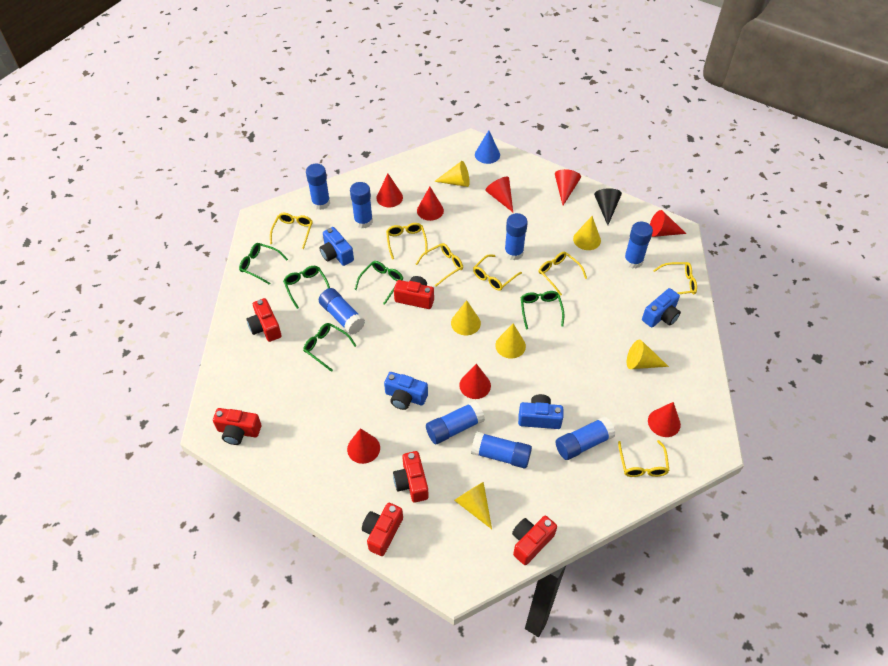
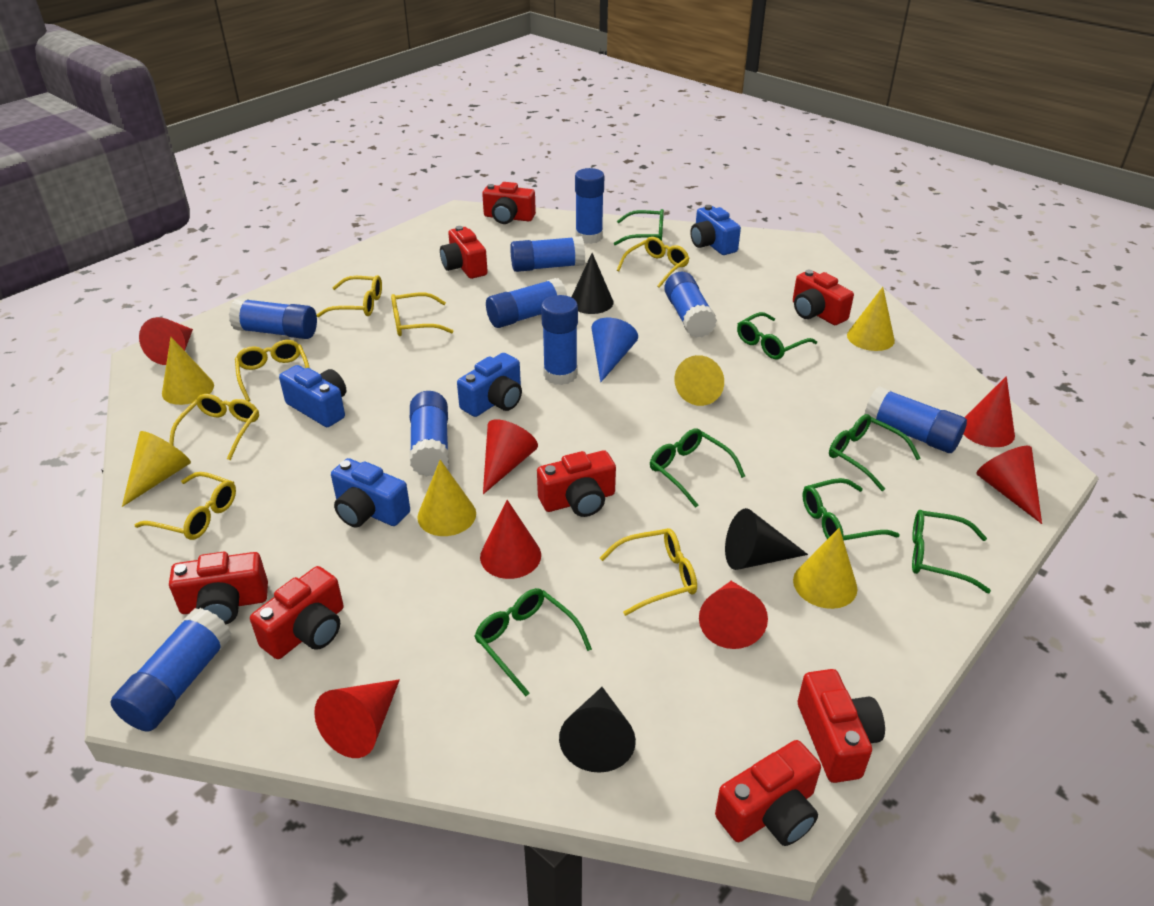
black cone: 1 -> 3
blue glue stick: 8 -> 9
green glasses: 5 -> 7
red camera: 6 -> 8
red cone: 8 -> 7

